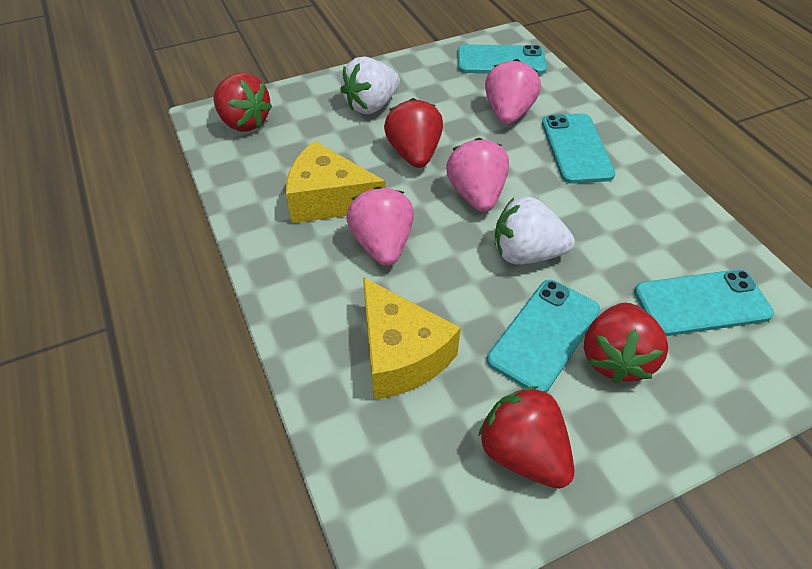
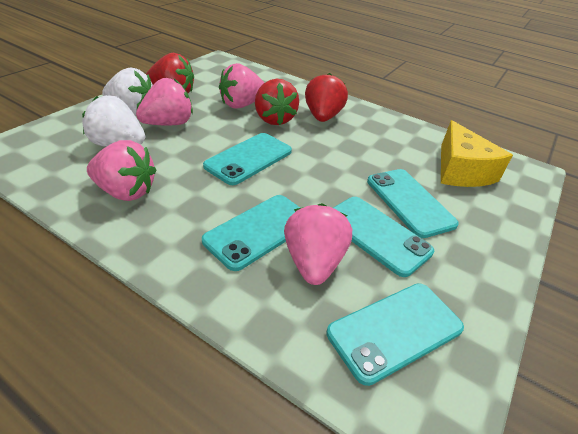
pink strawberry: 3 -> 4
red strawberry: 4 -> 3
turquoise phone: 4 -> 5
yellow cheese: 2 -> 1

